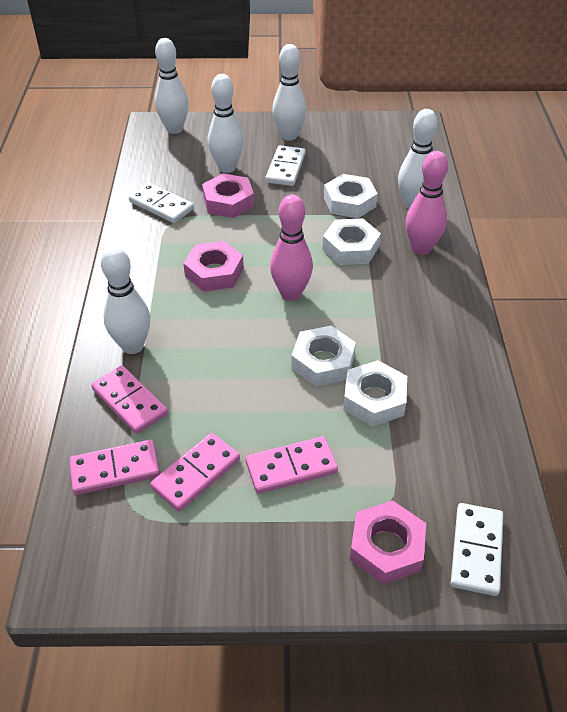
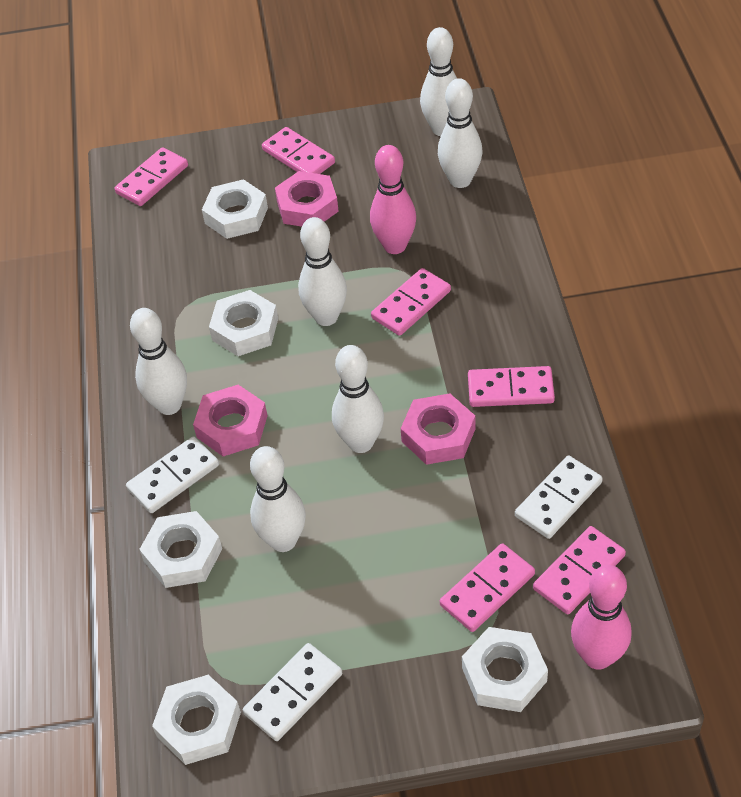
pink domino: 4 -> 6
white bowling pin: 5 -> 6
white nut: 4 -> 5

